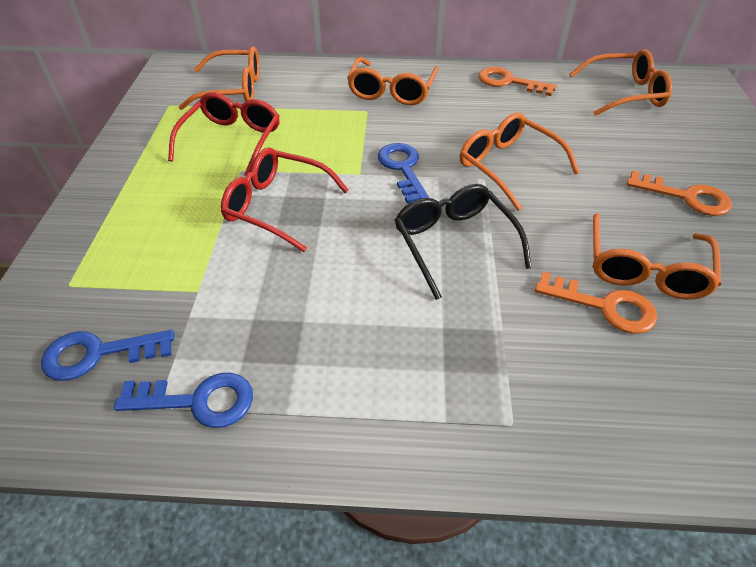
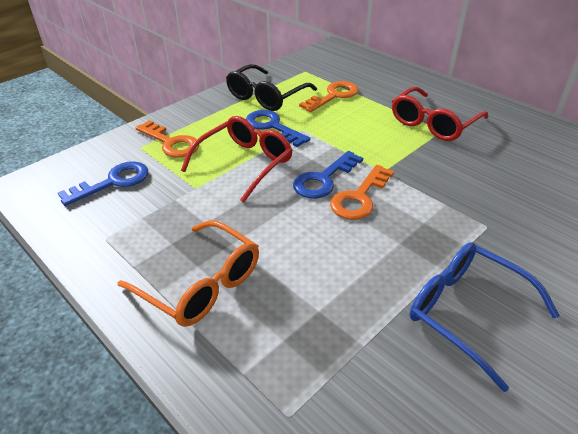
blue glasses: 0 -> 1
orange glasses: 5 -> 1

